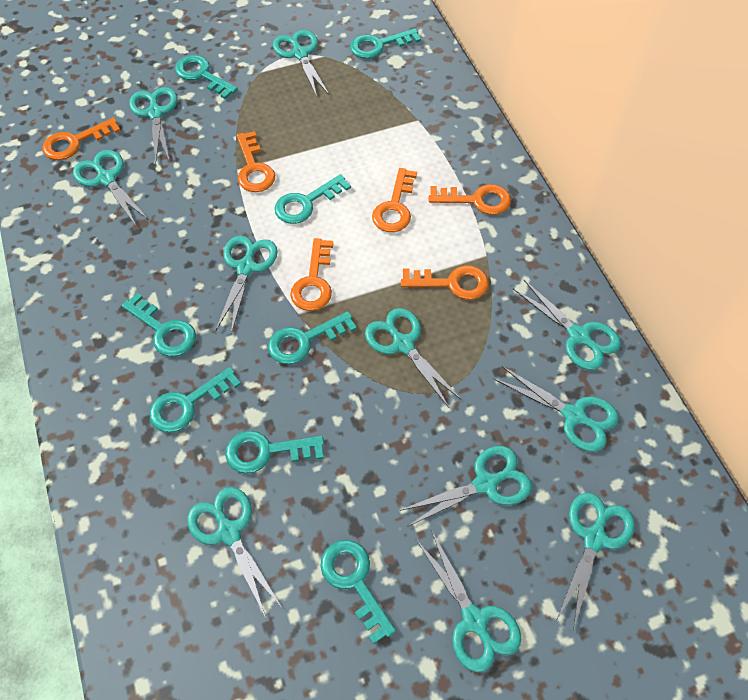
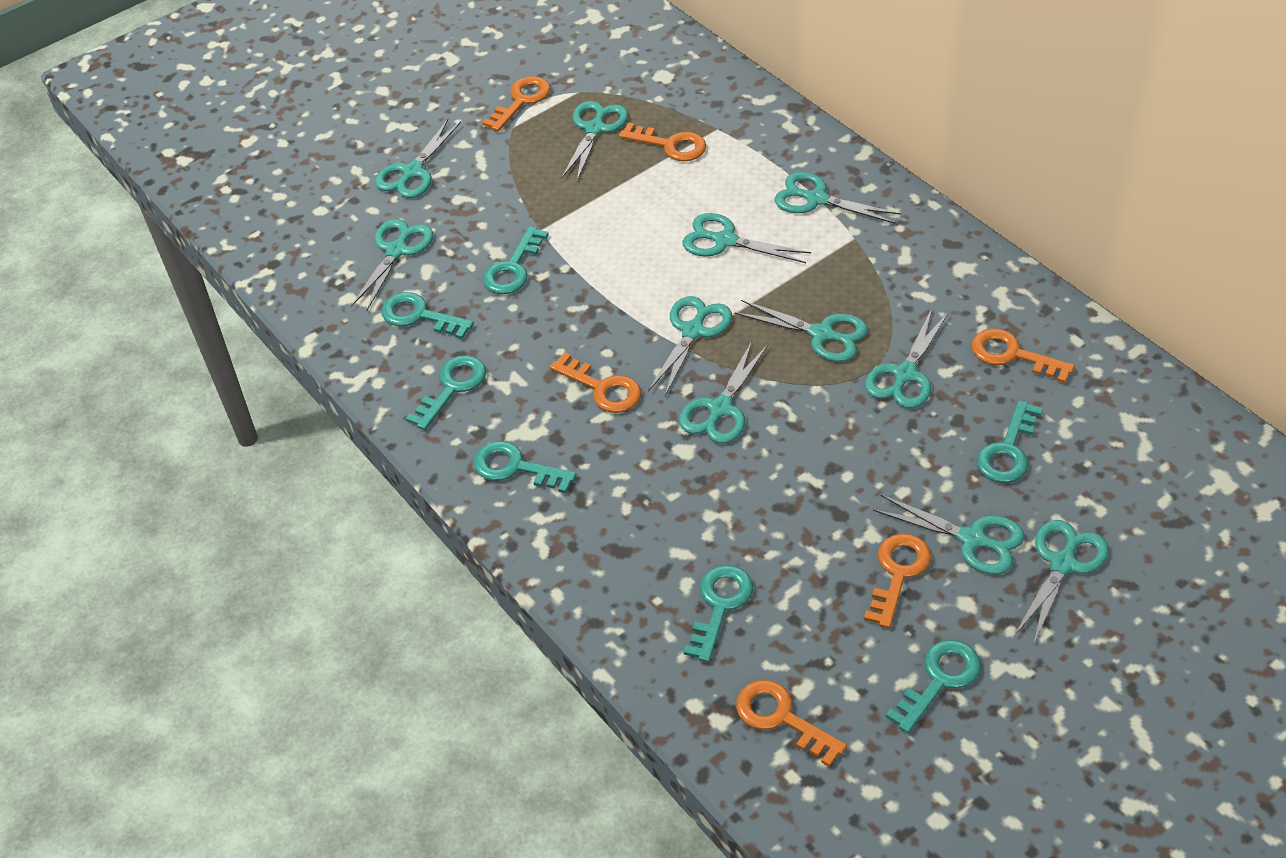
turquoise key: 8 -> 7

